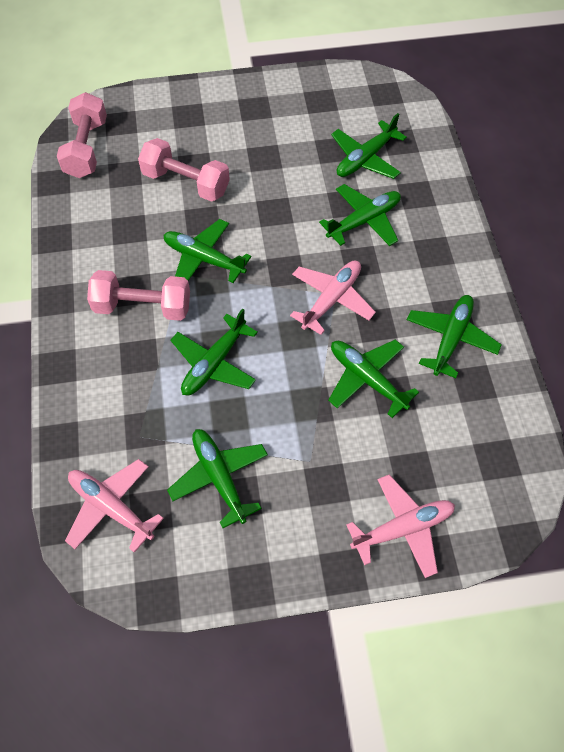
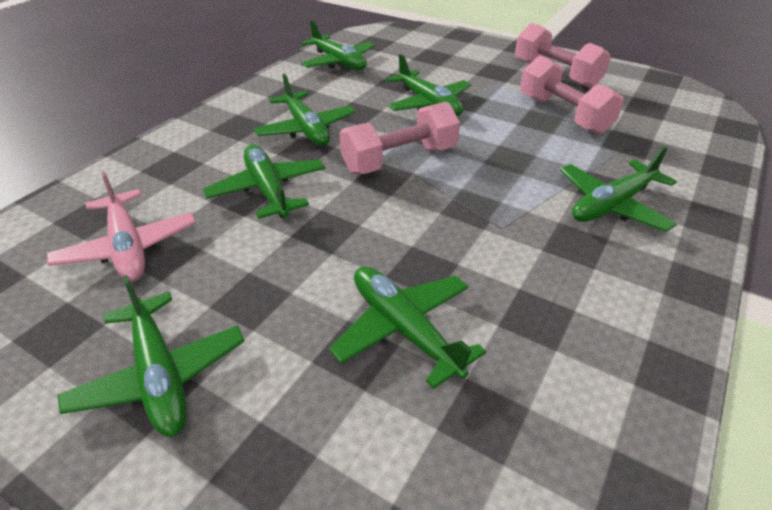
pink plane: 3 -> 1

